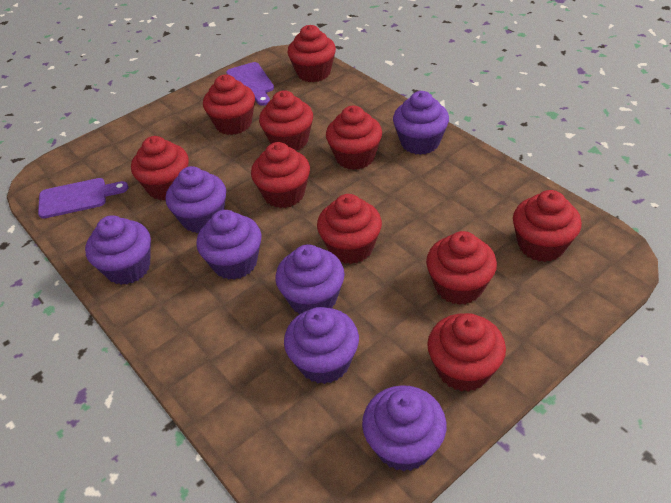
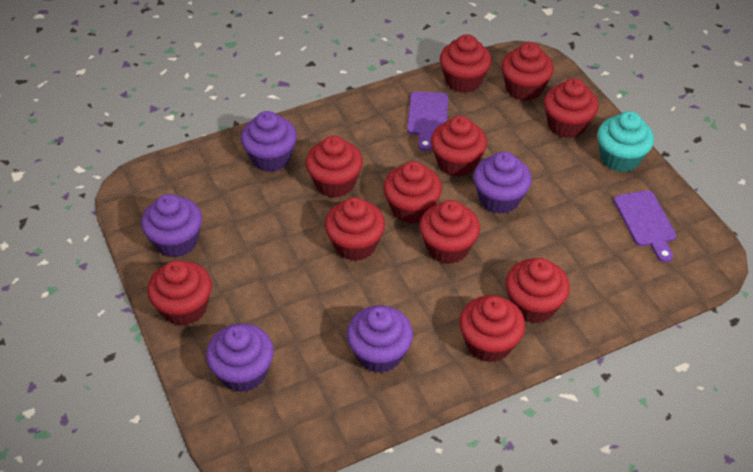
purple cupcake: 7 -> 5
red cupcake: 10 -> 11
turquoise cupcake: 0 -> 1

